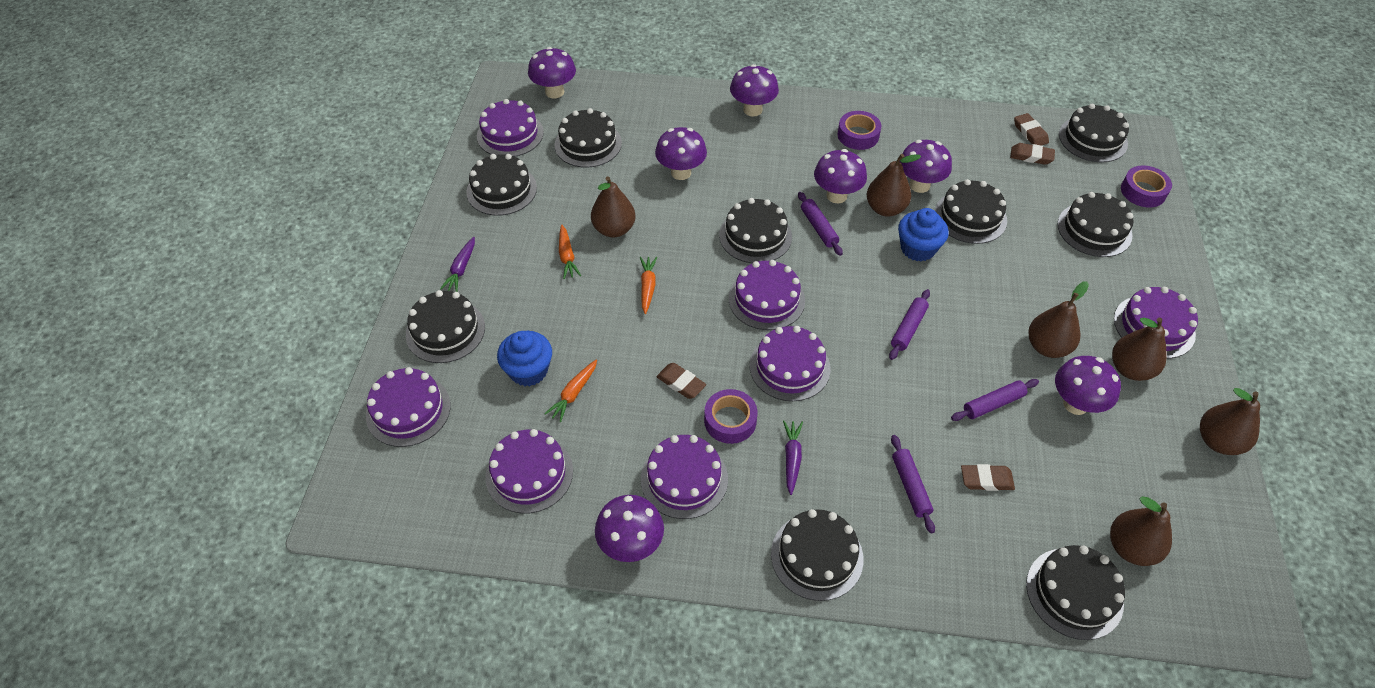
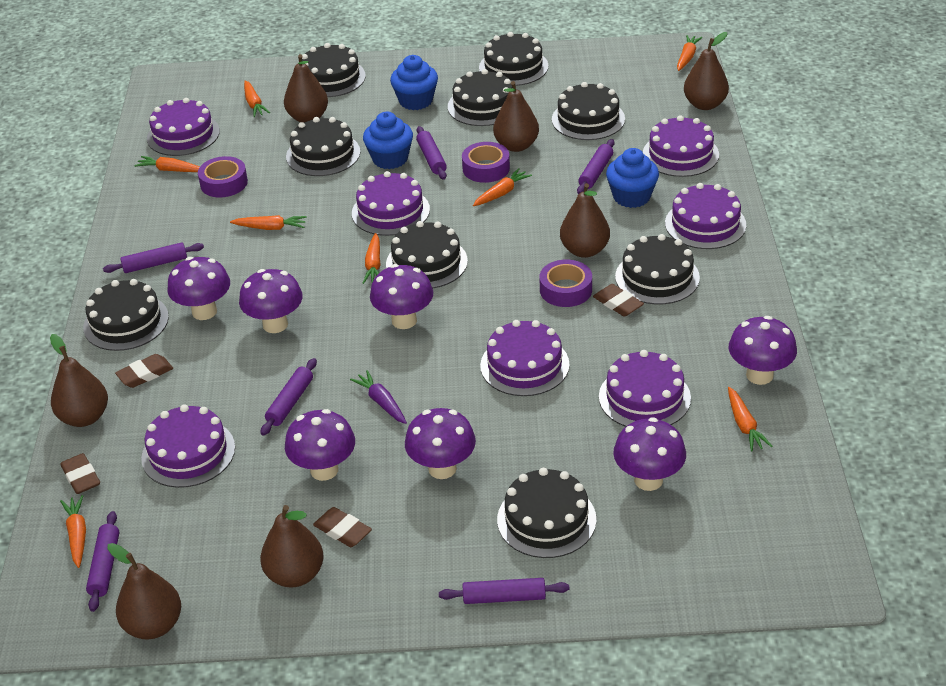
blue cupcake: 2 -> 3
brown pear: 6 -> 7
orange carrot: 3 -> 8
purple carrot: 2 -> 1
purple rolling pin: 4 -> 6

